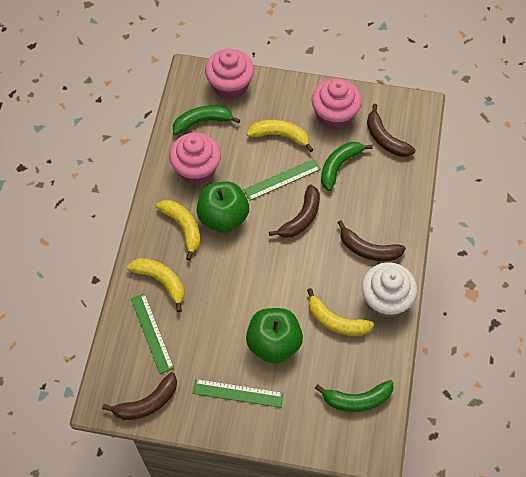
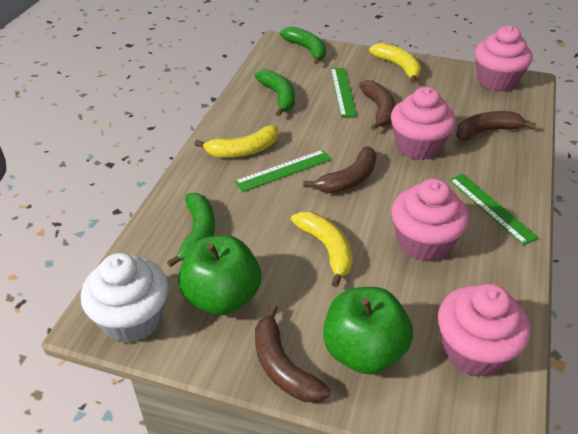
pink cupcake: 3 -> 4
yellow banana: 4 -> 3

